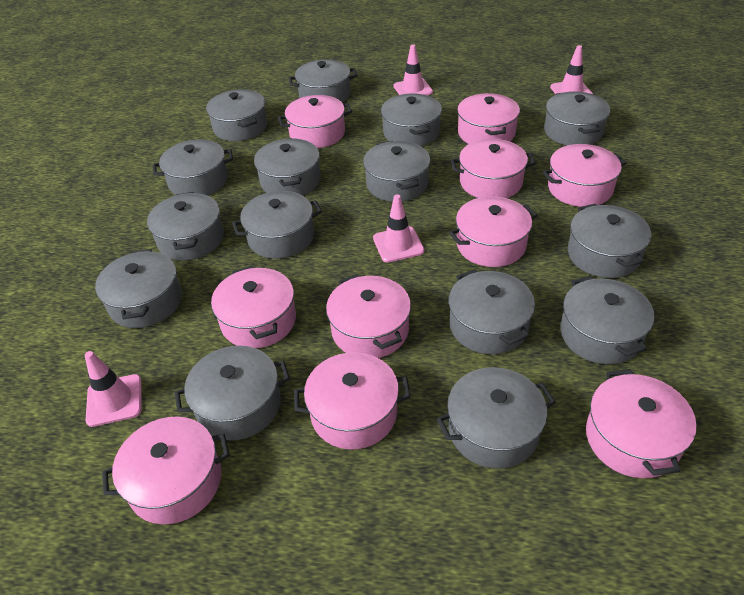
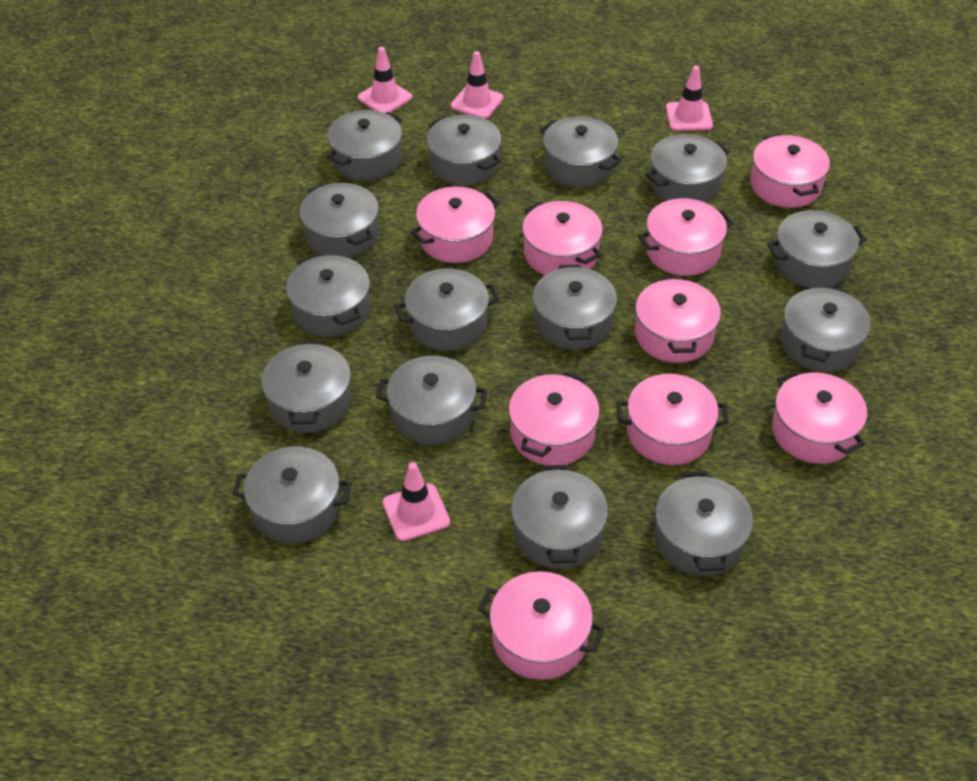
pink pot: 10 -> 9

